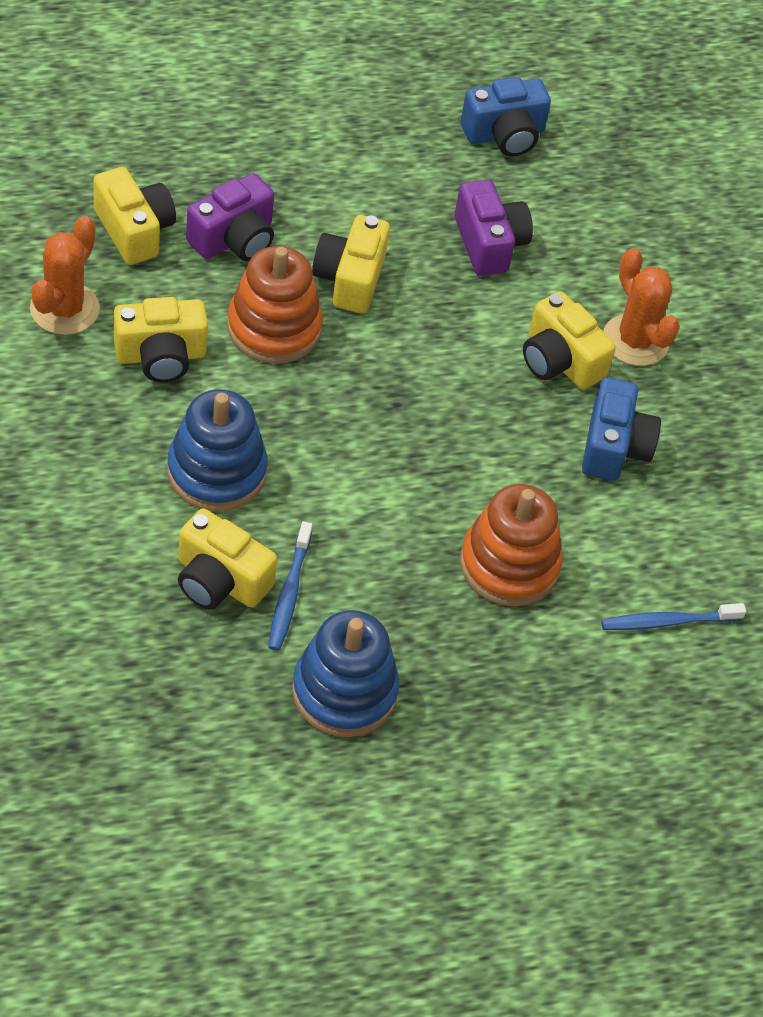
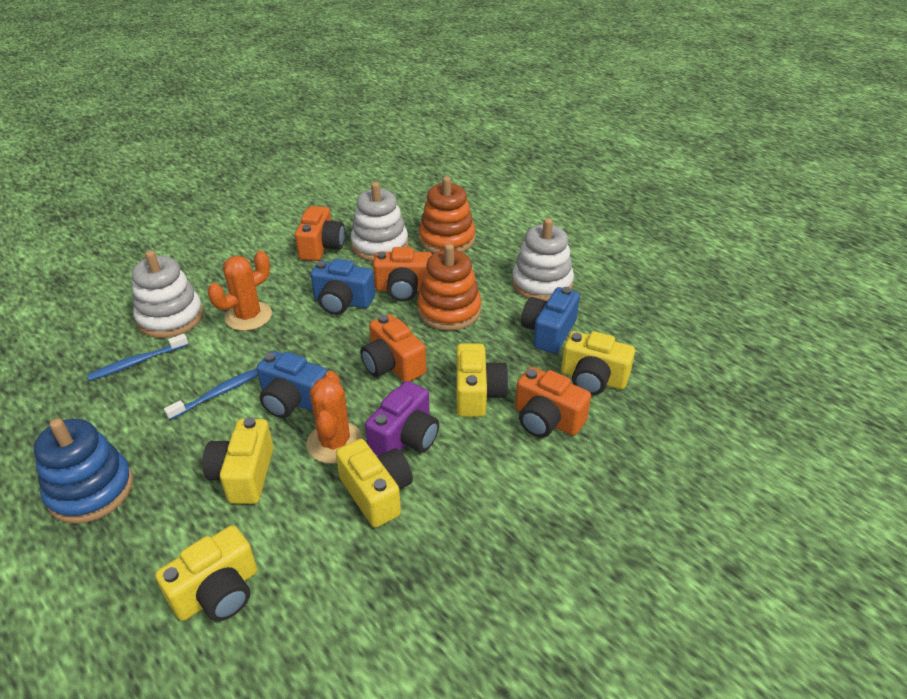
blue camera: 2 -> 3
blue stacking toy: 2 -> 1
orange camera: 0 -> 4
purple camera: 2 -> 1
white stacking toy: 0 -> 3

